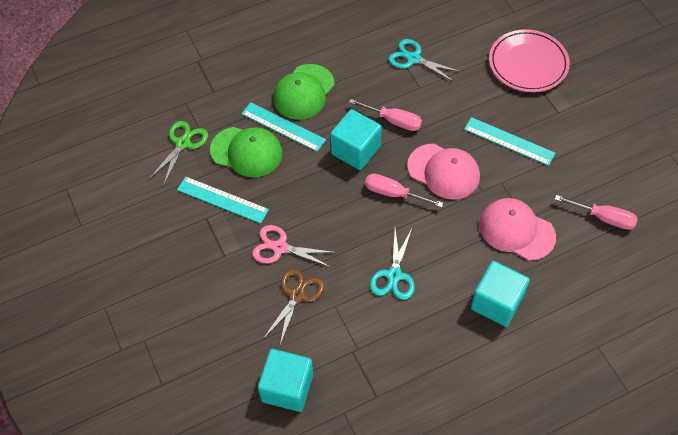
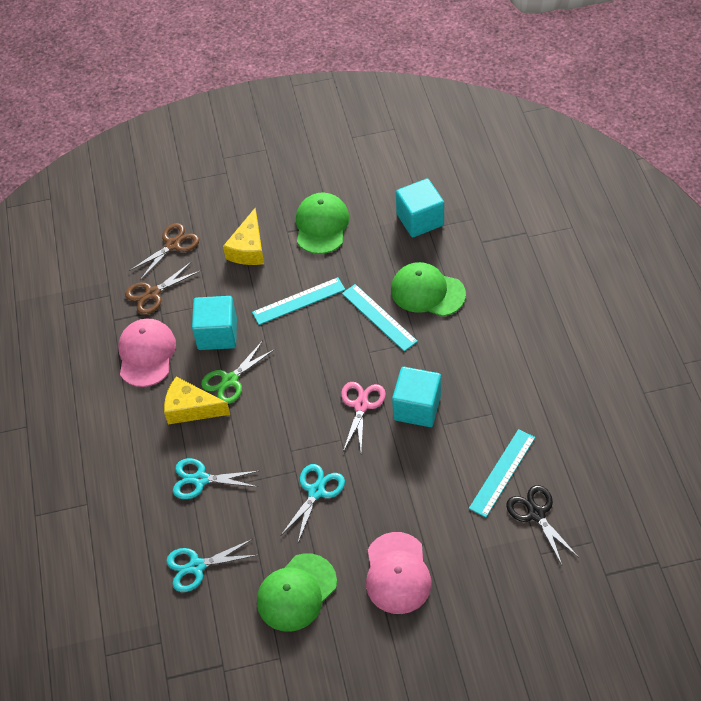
black scissors: 0 -> 1
brown scissors: 1 -> 2
green cap: 2 -> 3
pink plate: 1 -> 0
pink screwdriver: 3 -> 0
turquoise scissors: 2 -> 3
yellow cheese: 0 -> 2

